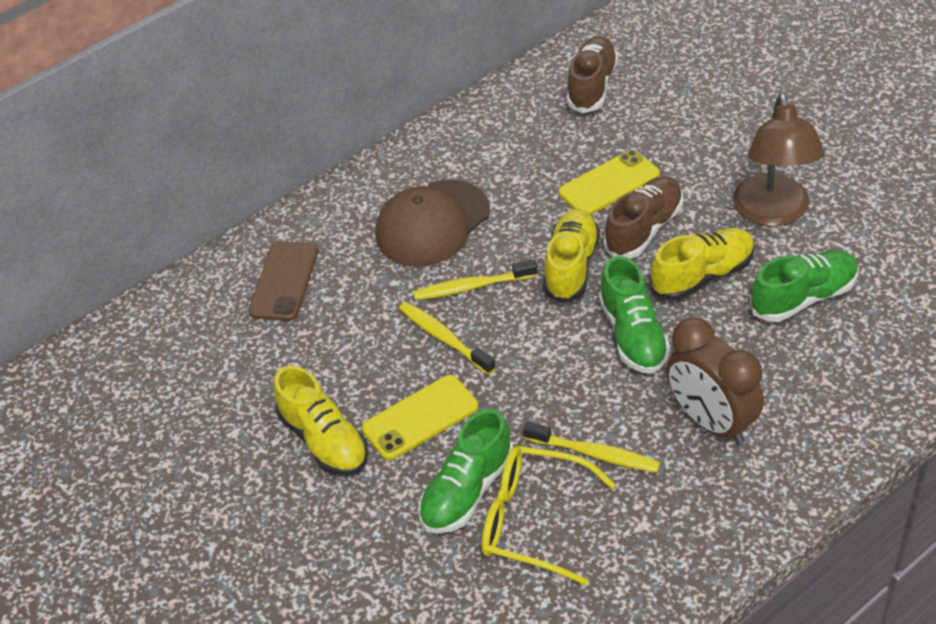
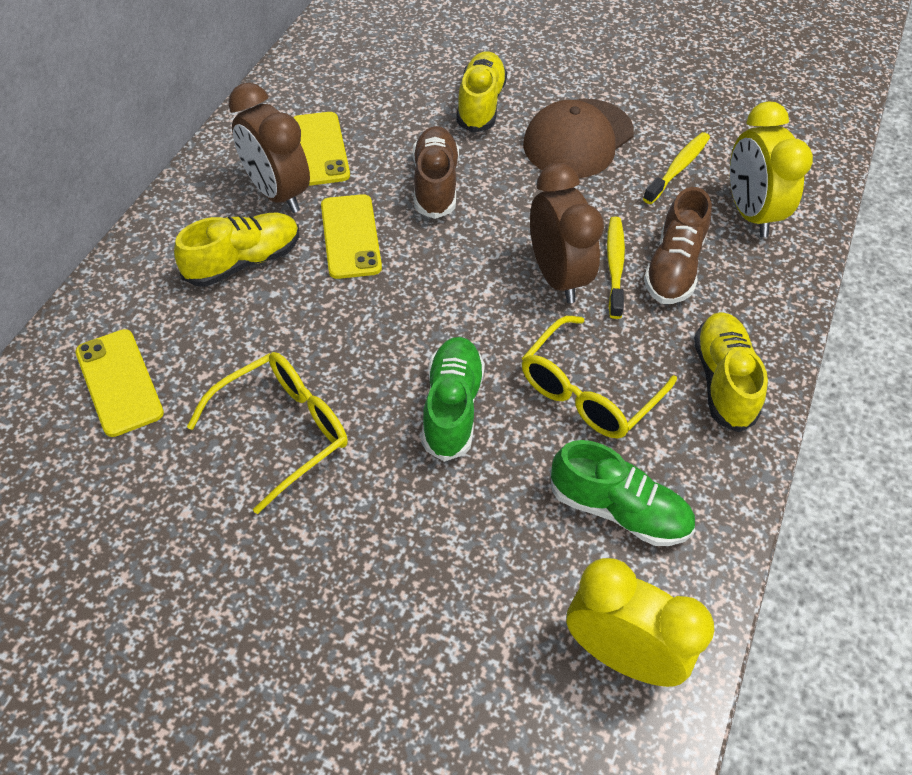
brown clock: 1 -> 2
brown lamp: 1 -> 0
brown phone: 1 -> 0
green shoe: 3 -> 2
yellow clock: 0 -> 2
yellow glasses: 1 -> 2
yellow phone: 2 -> 3
yellow toothbrush: 3 -> 2

